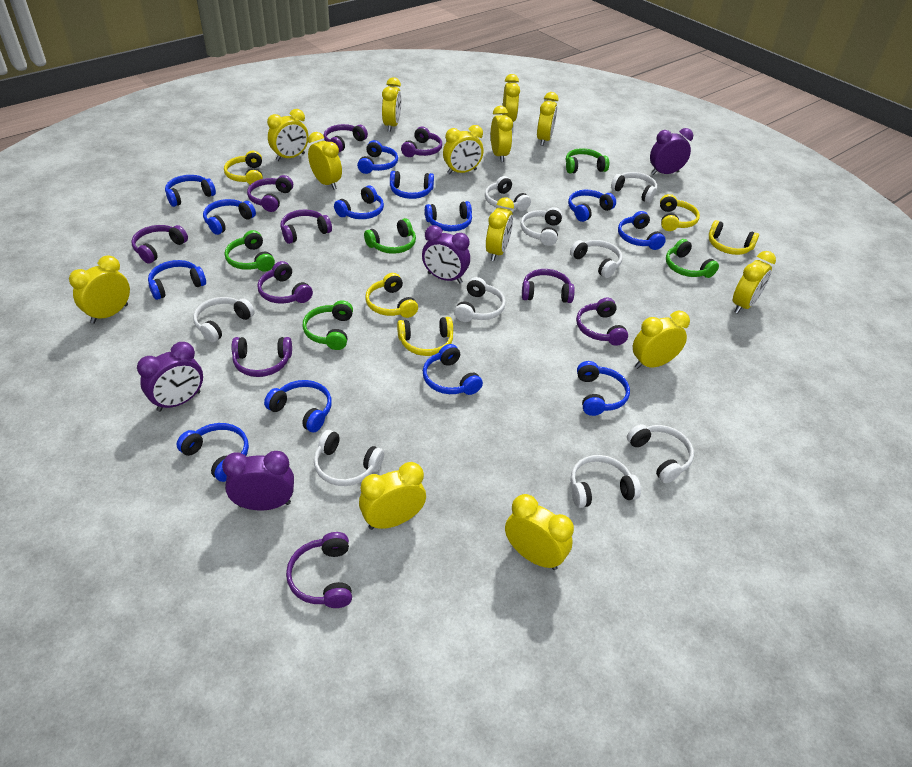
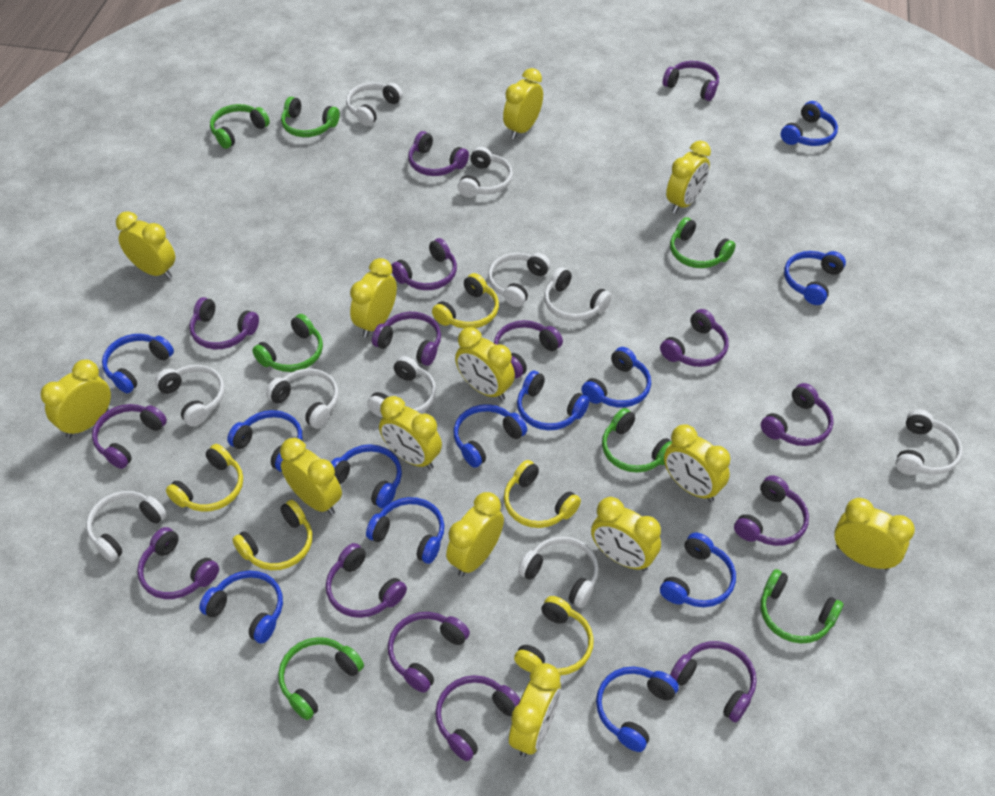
blue headphones: 13 -> 12
green headphones: 5 -> 7
purple clock: 4 -> 0
purple headphones: 10 -> 15
white headphones: 9 -> 10

